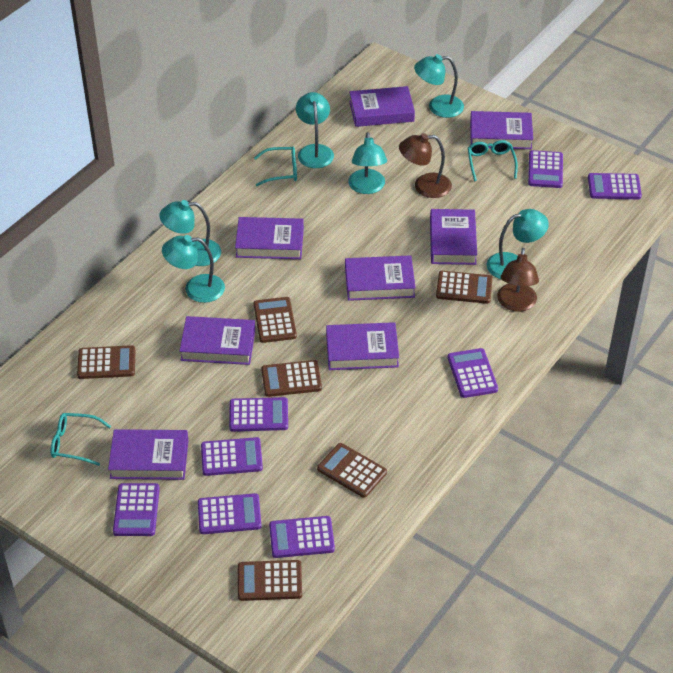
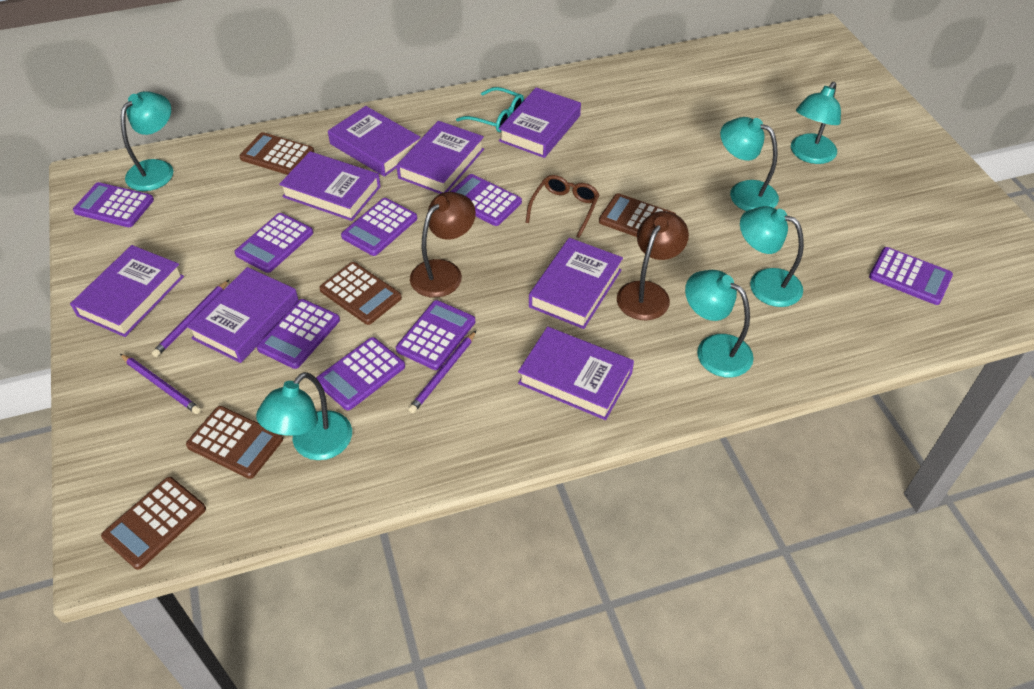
brown calculator: 6 -> 5
brown glasses: 0 -> 1
purple pencil: 0 -> 3
turquoise glasses: 3 -> 1

